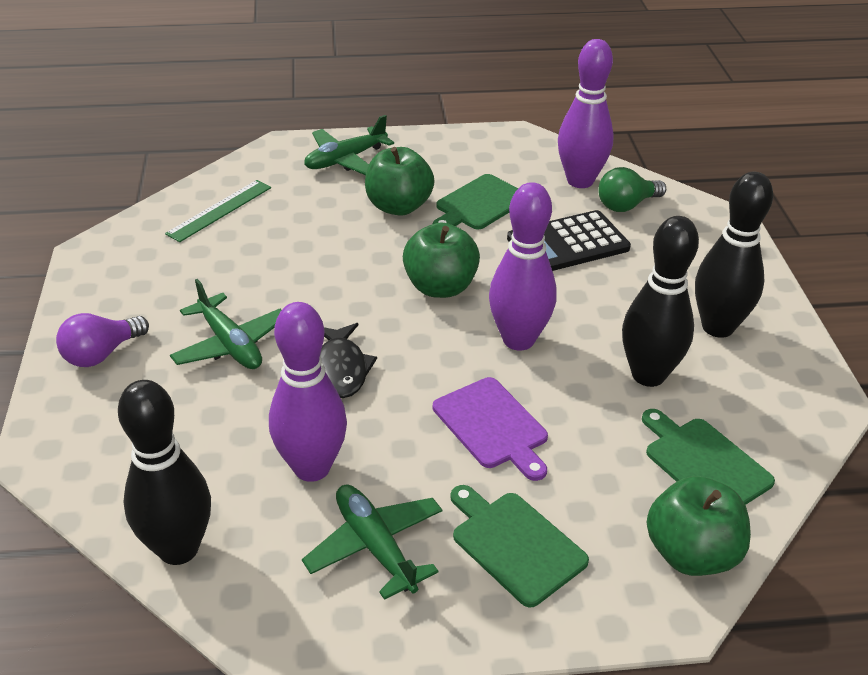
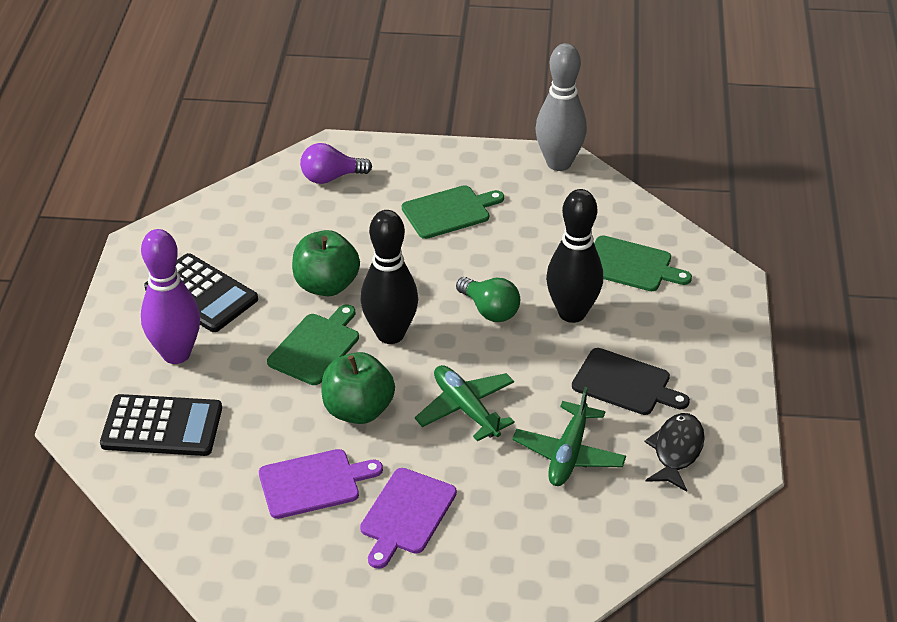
black bowling pin: 3 -> 2
black calculator: 1 -> 2
black cutting board: 0 -> 1
green apple: 3 -> 2
green plane: 3 -> 2
green ruler: 1 -> 0
grey bowling pin: 0 -> 1
purple bowling pin: 3 -> 1
purple cutting board: 1 -> 2

